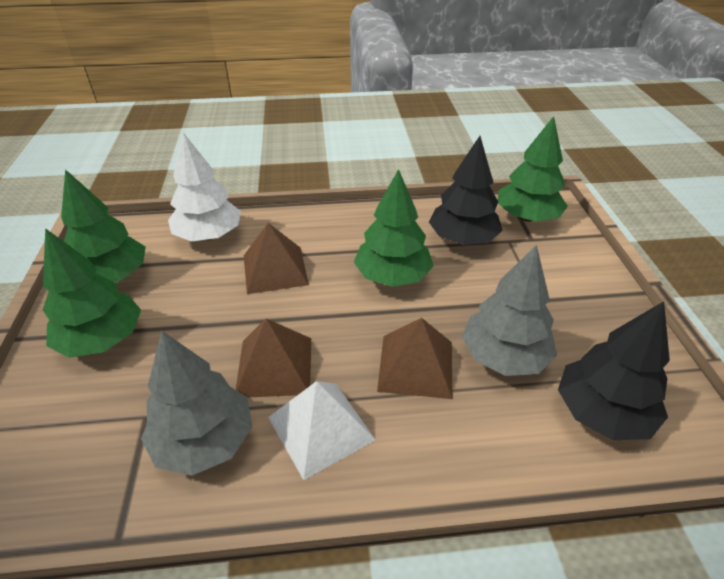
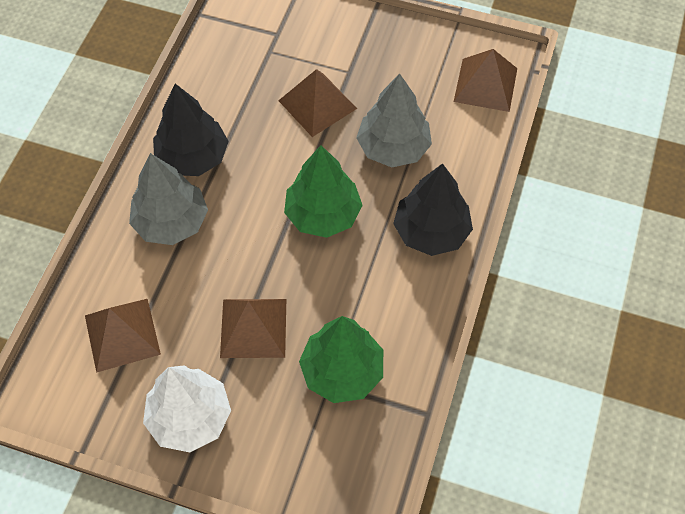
brown pyramid: 3 -> 4
green tree: 4 -> 2
white pyramid: 1 -> 0

